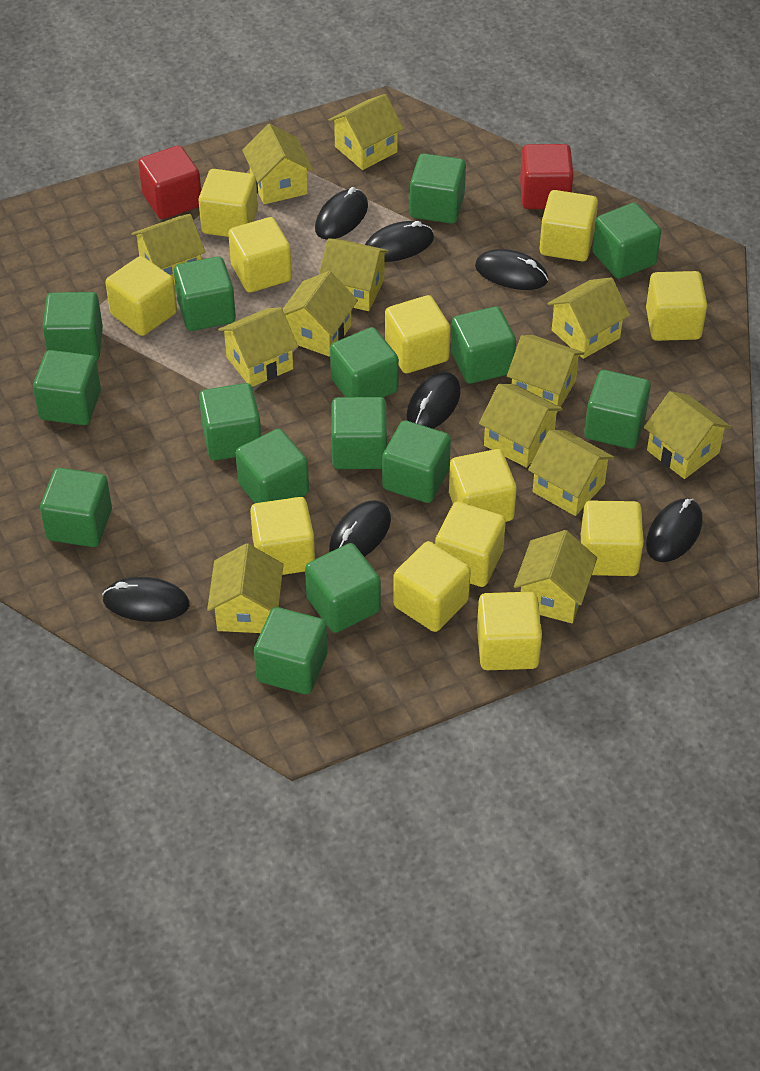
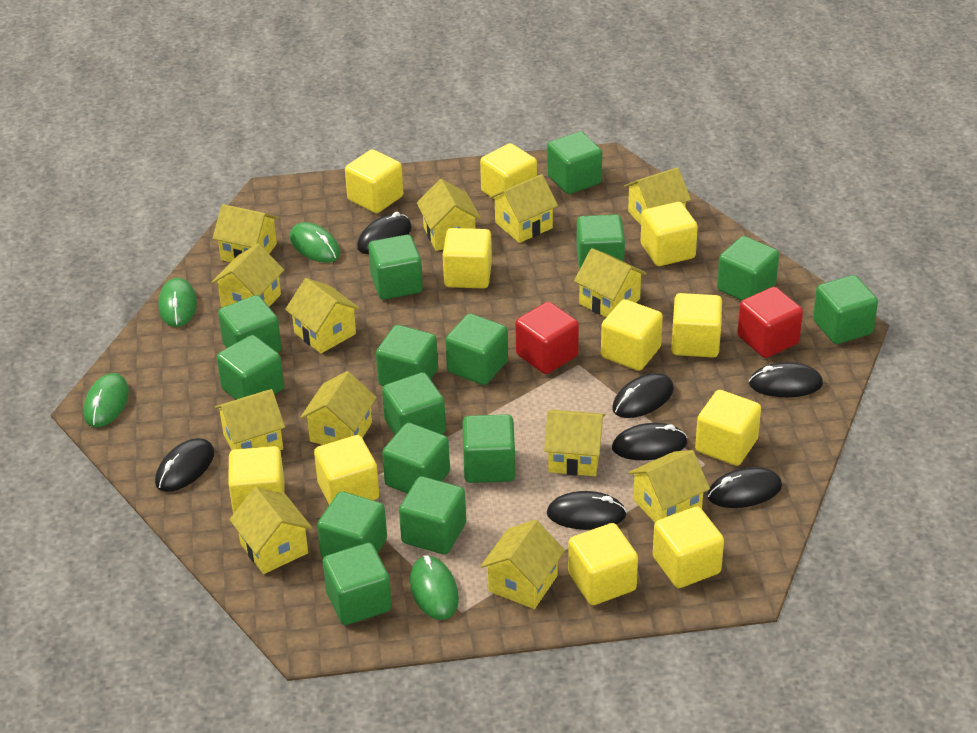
green mouse: 0 -> 4
yellow cube: 12 -> 11

